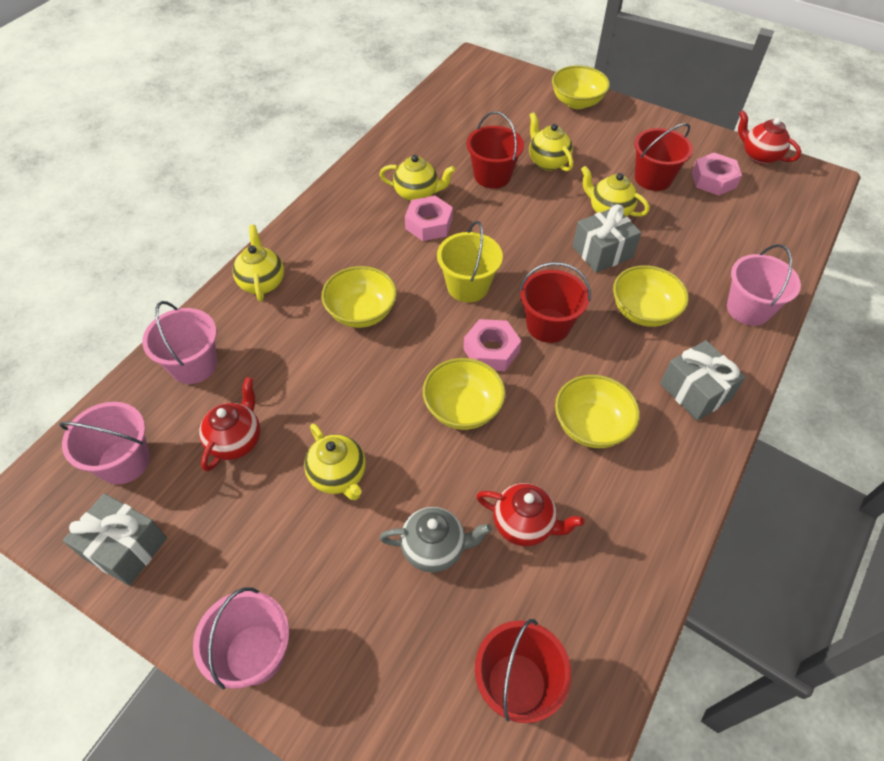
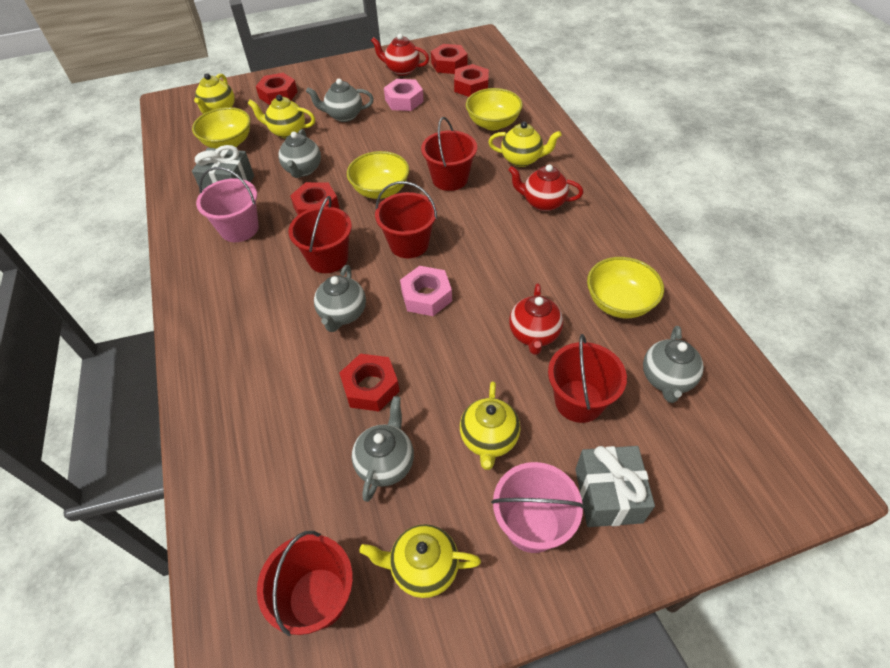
grey gift: 3 -> 2
grey teapot: 1 -> 5
pink bucket: 4 -> 2
pink nut: 3 -> 2
red bucket: 4 -> 5
red nut: 0 -> 5
yellow bowl: 5 -> 4
yellow bucket: 1 -> 0

